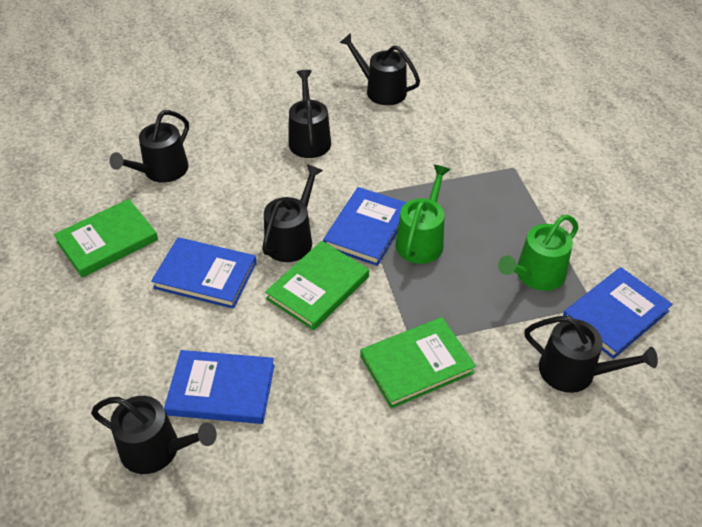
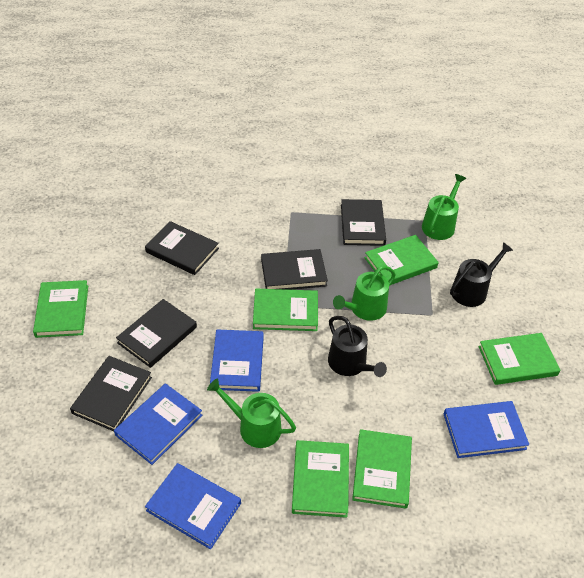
black book: 0 -> 5
black watering can: 6 -> 2
green book: 3 -> 6
green watering can: 2 -> 3

